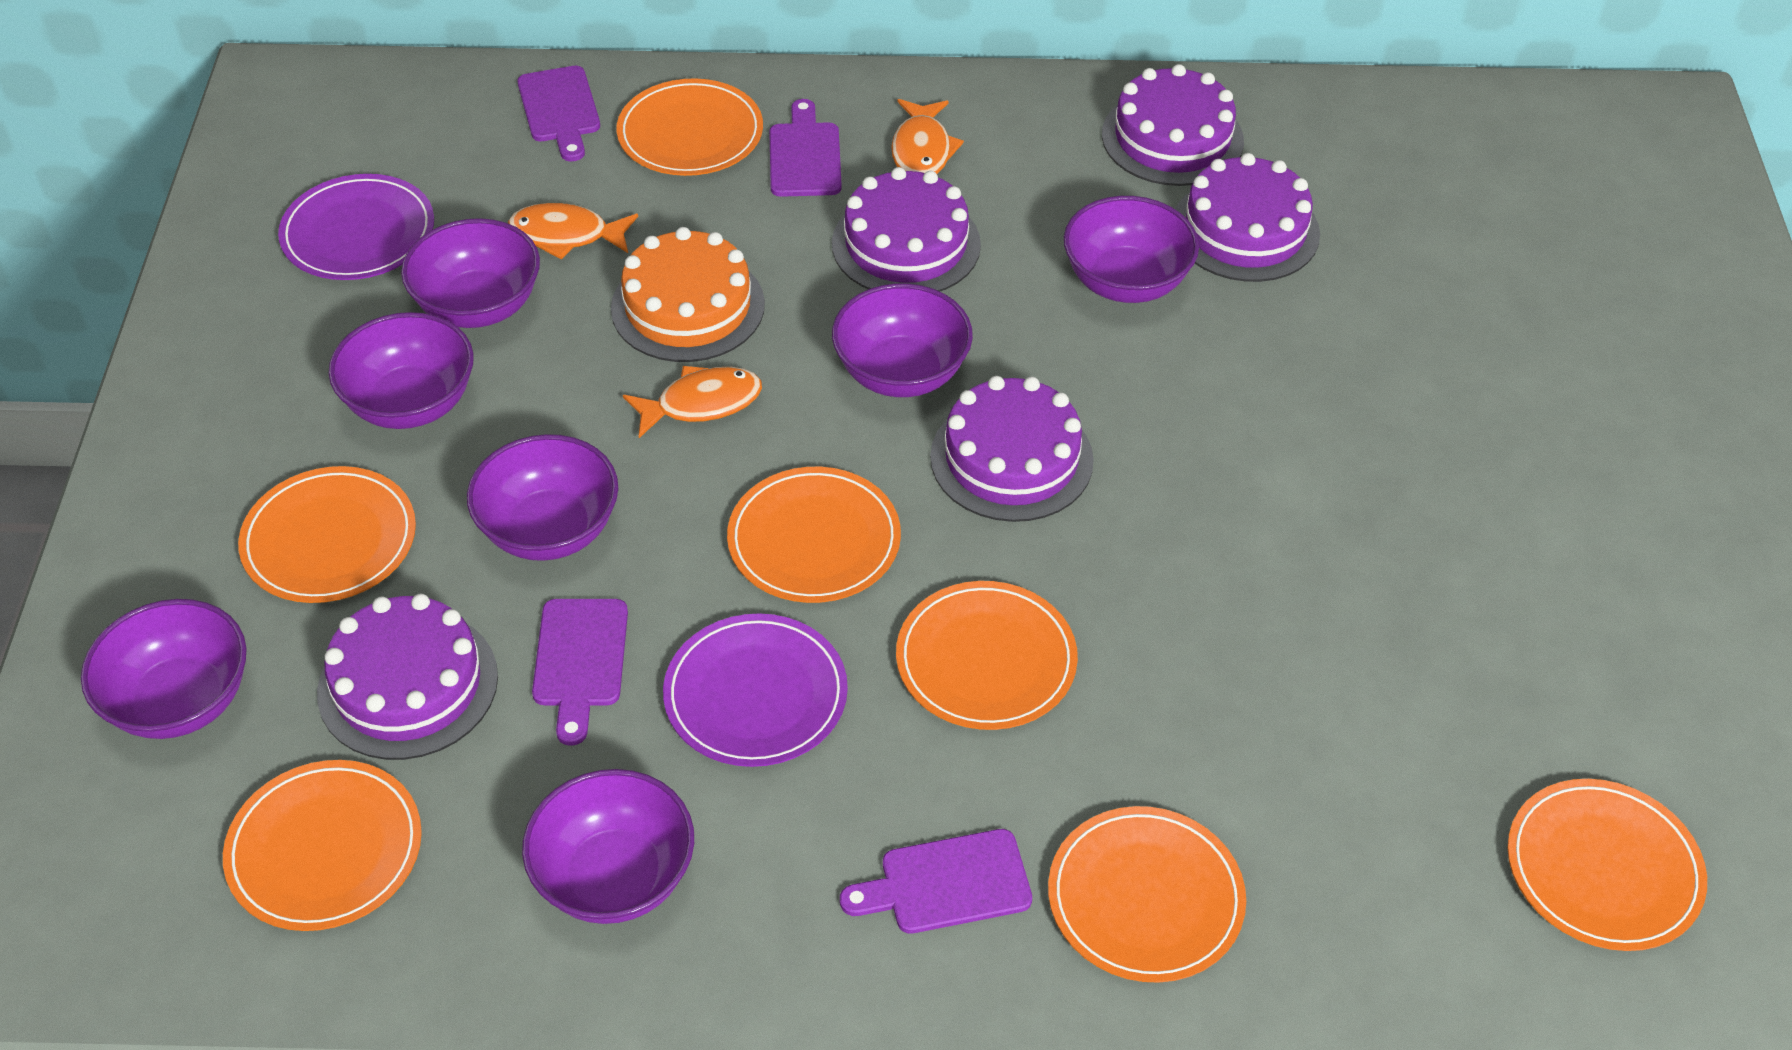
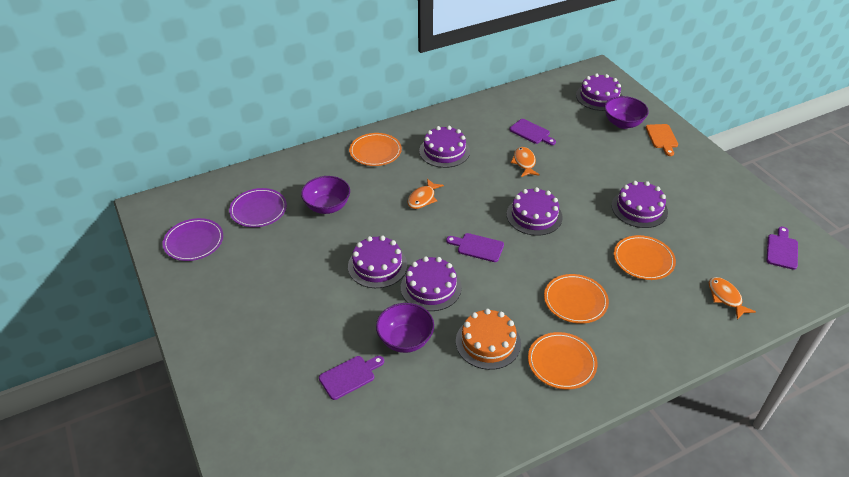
orange cutting board: 0 -> 1
orange plate: 7 -> 4
purple bowl: 7 -> 3
purple cake: 5 -> 6

